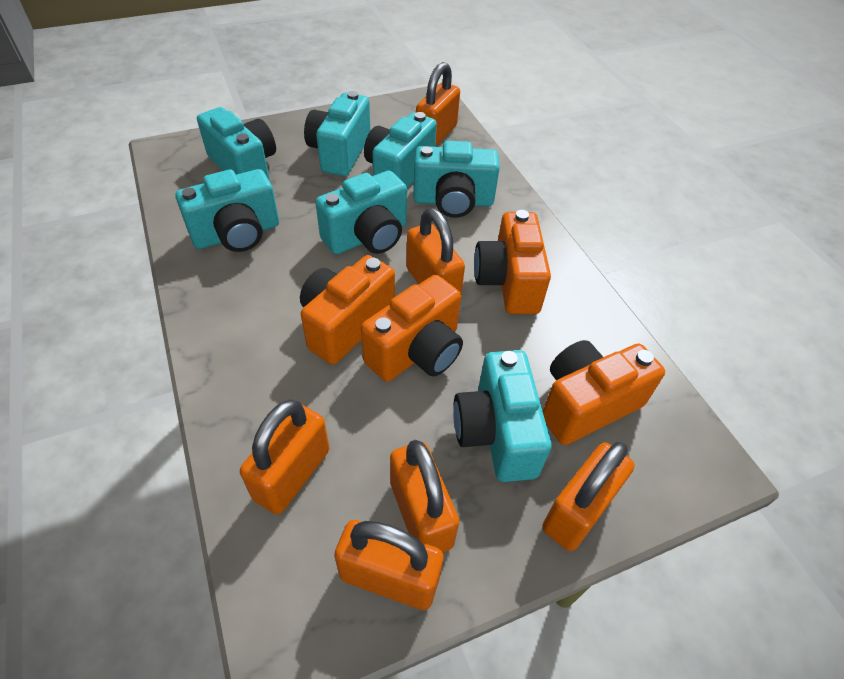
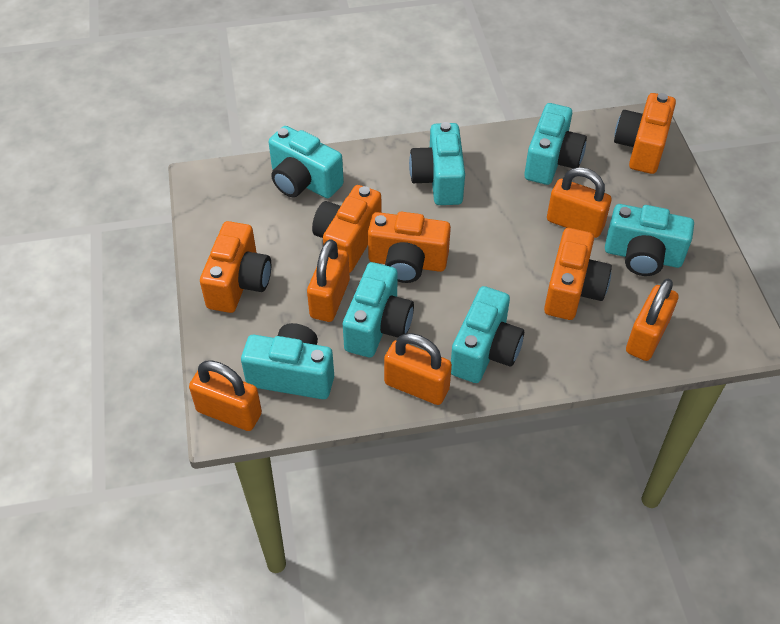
orange camera: 4 -> 5
orange padlock: 6 -> 5

